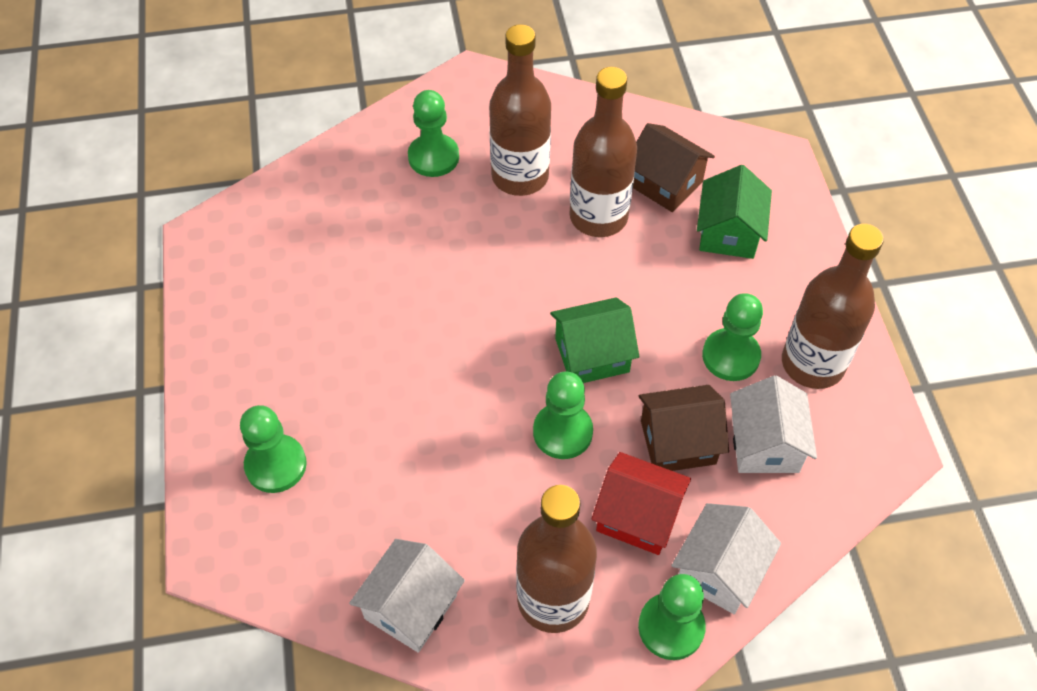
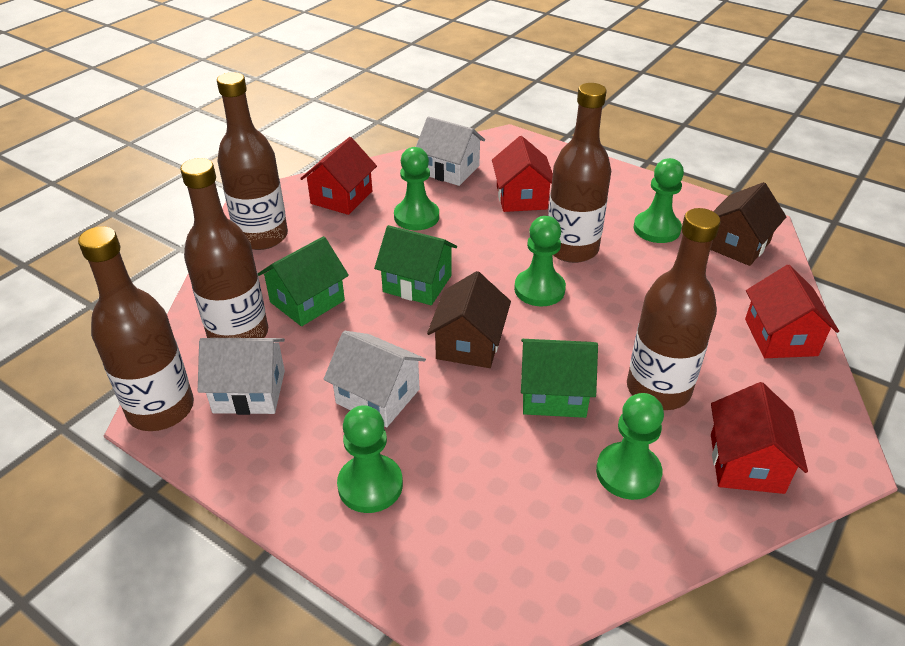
brown bottle: 4 -> 5
green house: 2 -> 3
red house: 1 -> 4

